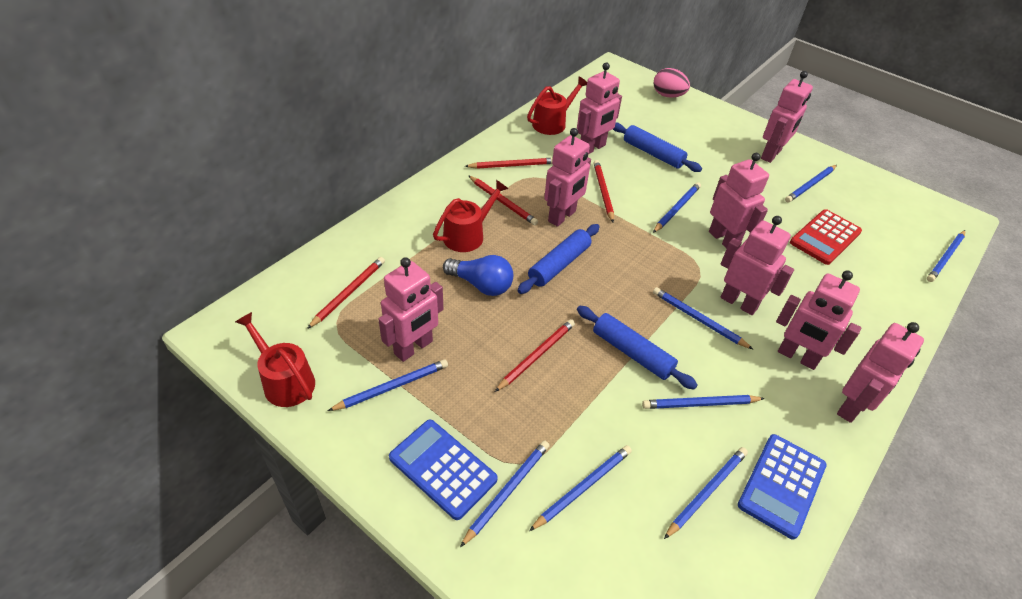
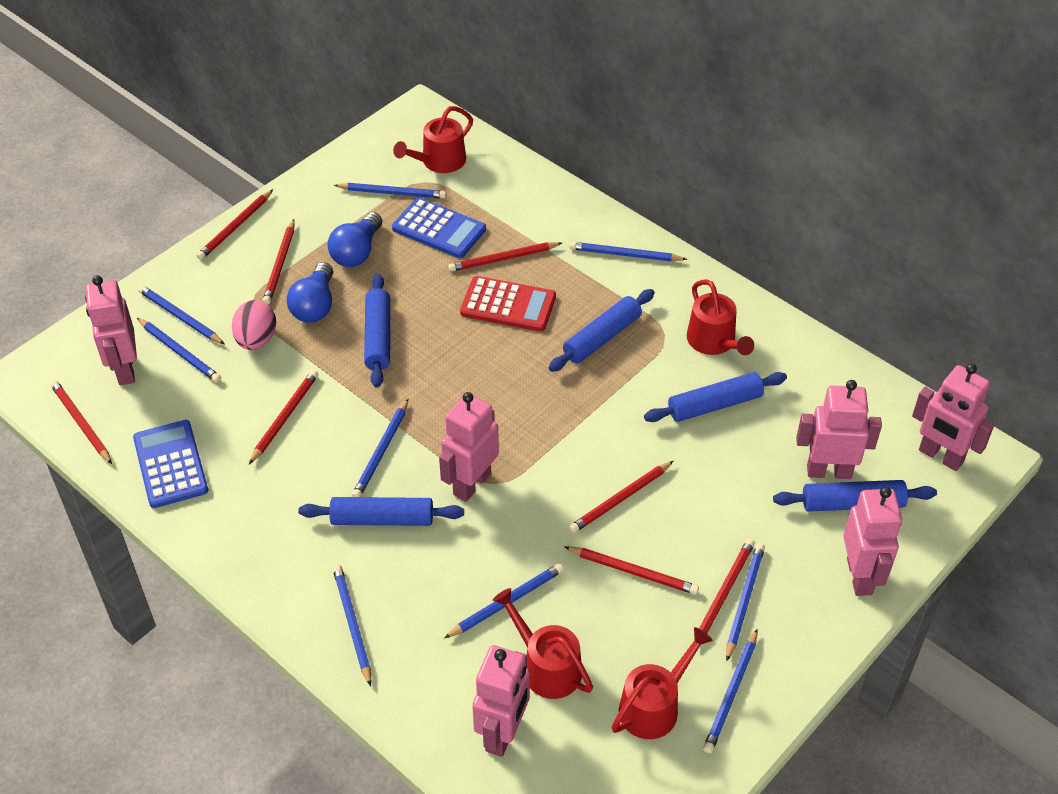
blue light bulb: 1 -> 2
blue rolling pin: 3 -> 5
pink robot: 8 -> 6
red pencil: 5 -> 8
red watering can: 3 -> 4

